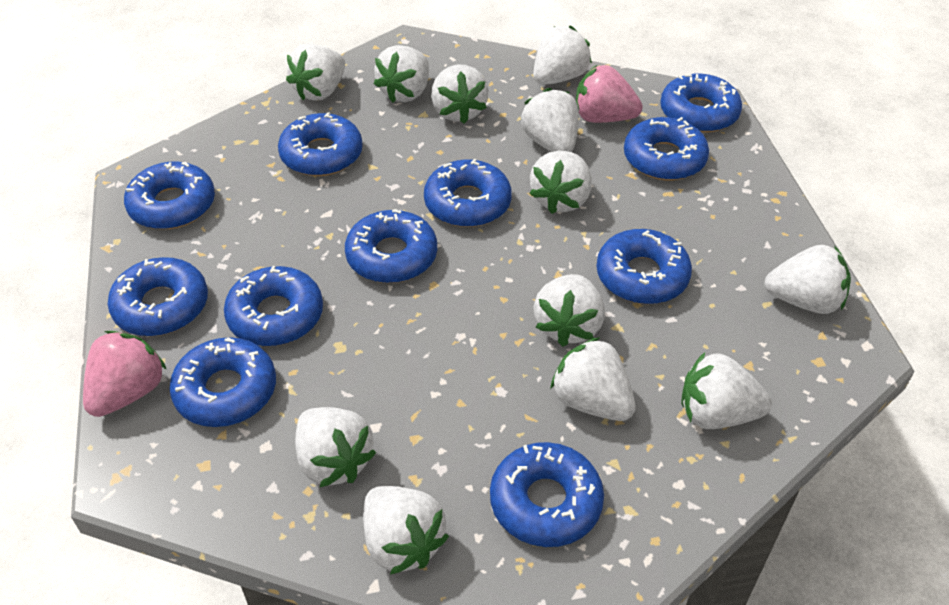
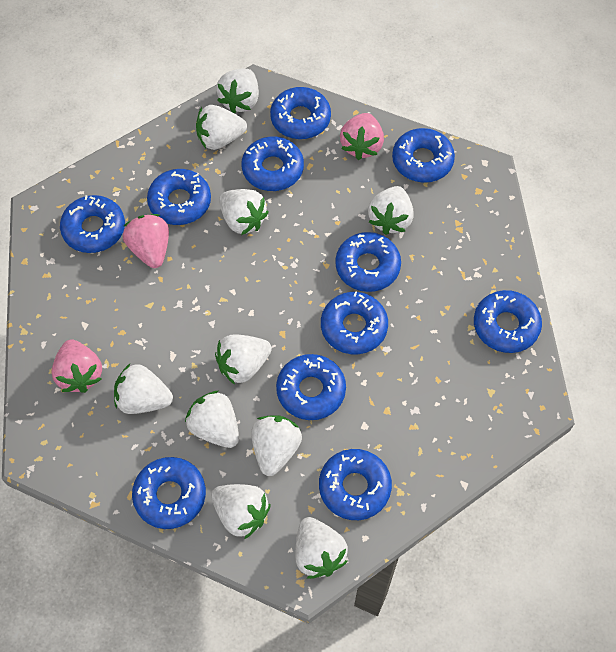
pink strawberry: 2 -> 3
white strawberry: 12 -> 10

